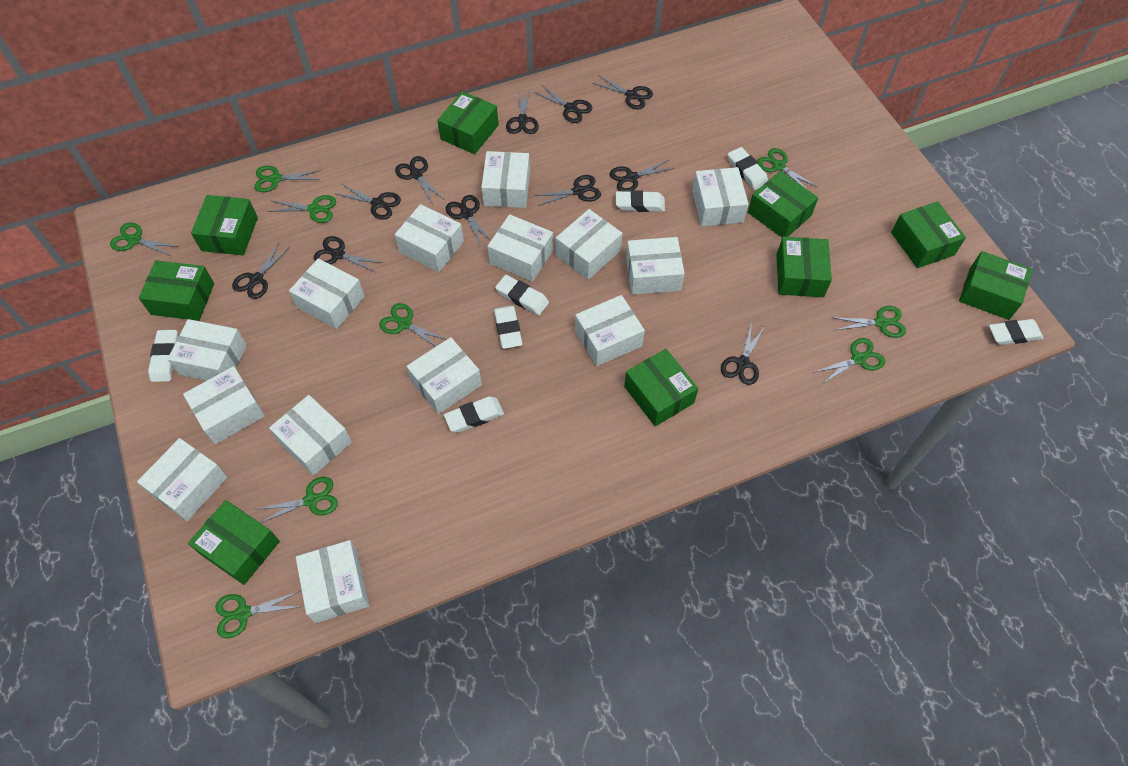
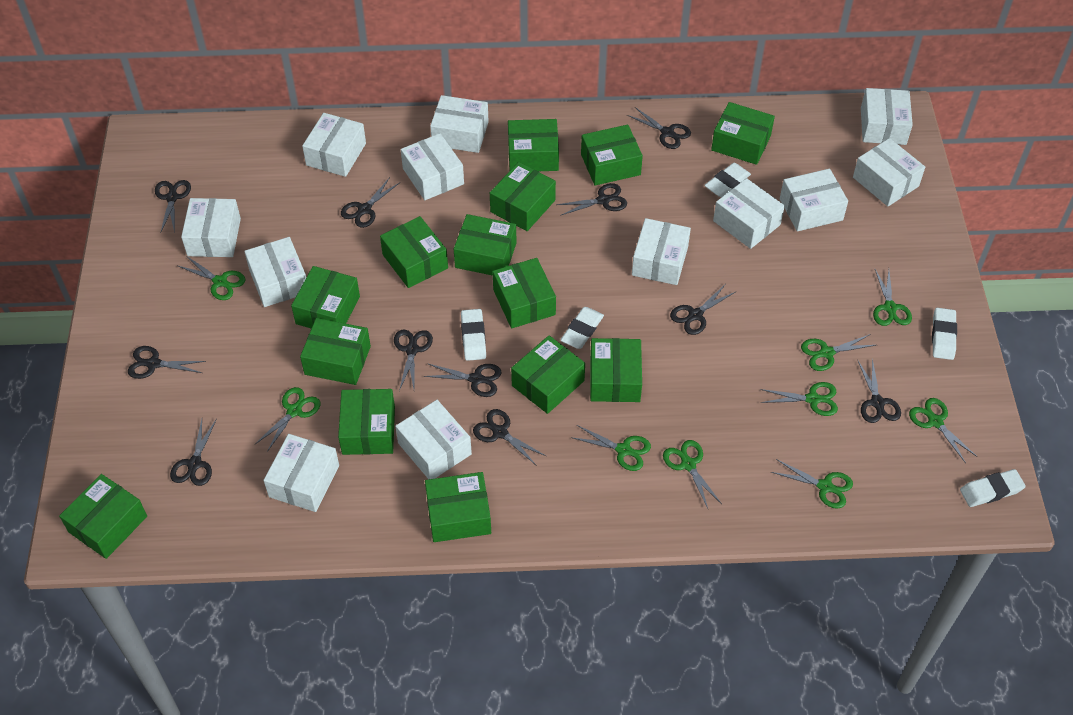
green box: 9 -> 14
white box: 14 -> 12
white eraser: 7 -> 5

